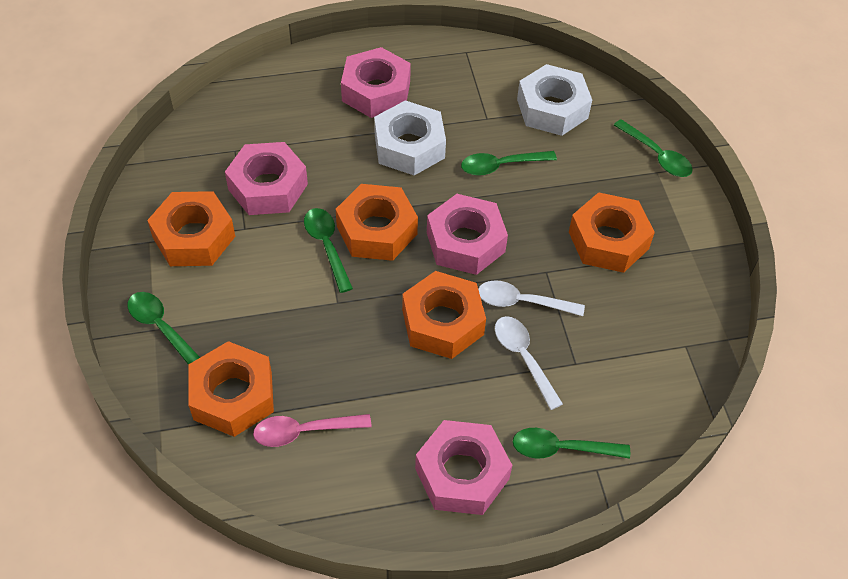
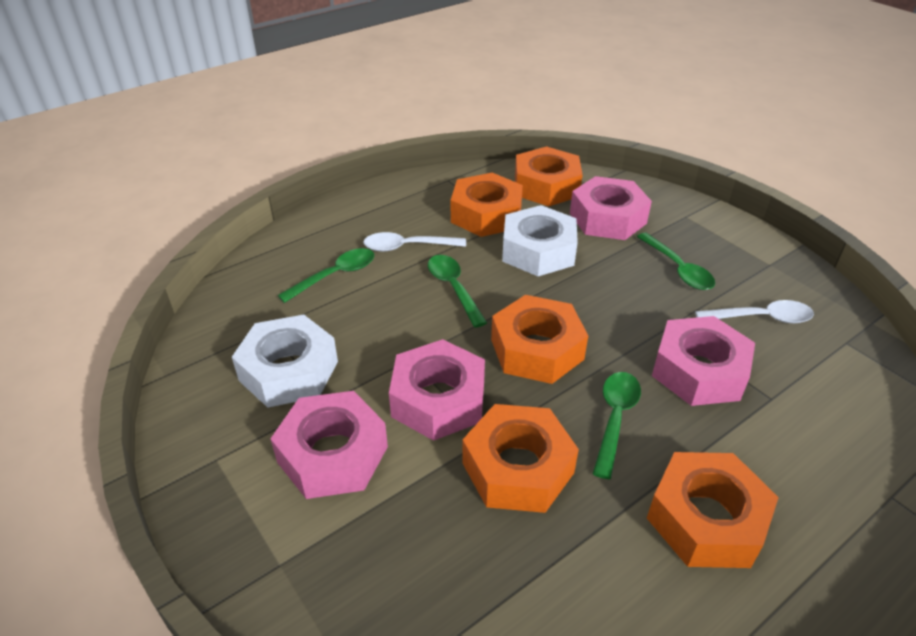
green spoon: 5 -> 4
pink spoon: 1 -> 0

